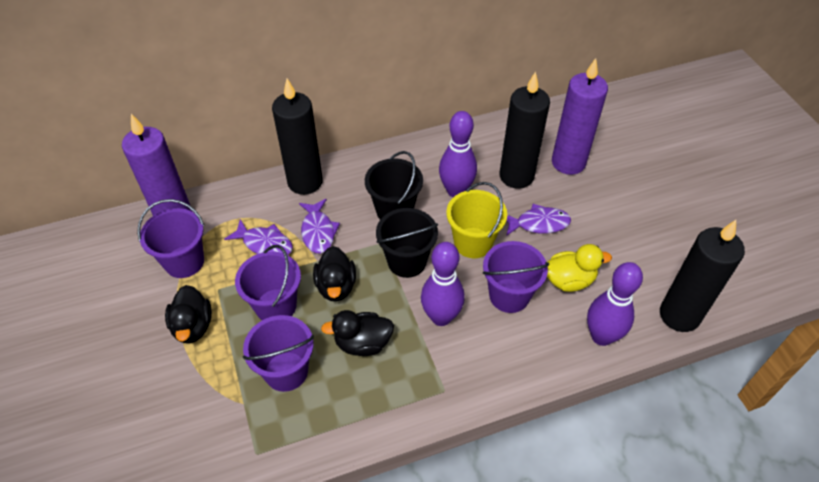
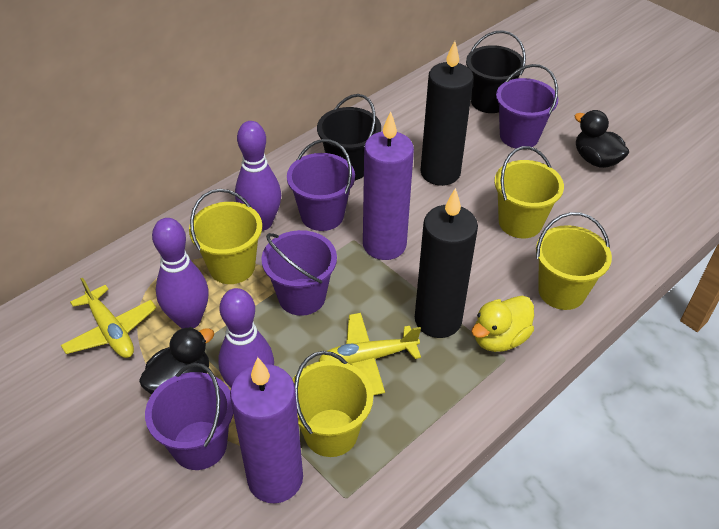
black candle: 3 -> 2
black duck: 3 -> 2
purple fish: 3 -> 0
yellow bucket: 1 -> 4
yellow plane: 0 -> 2

